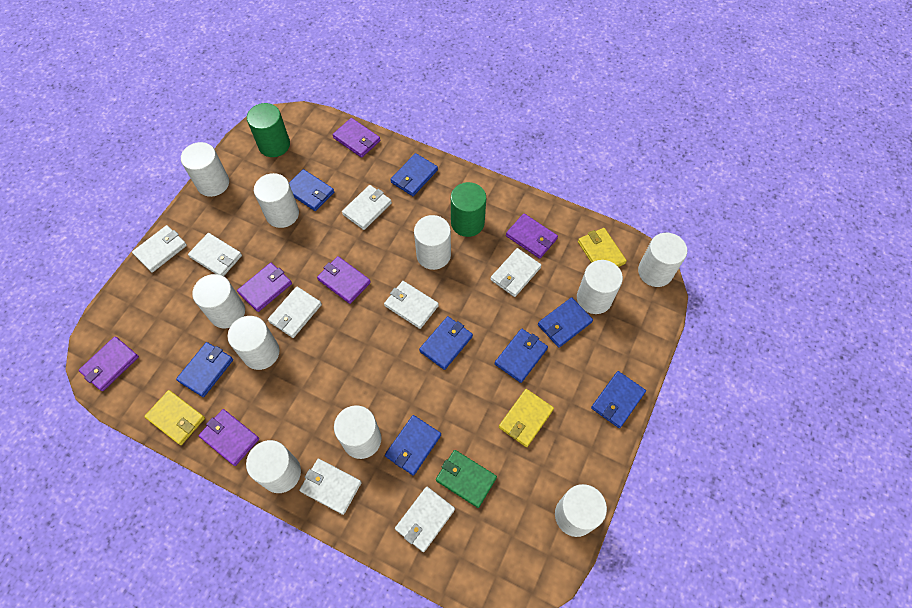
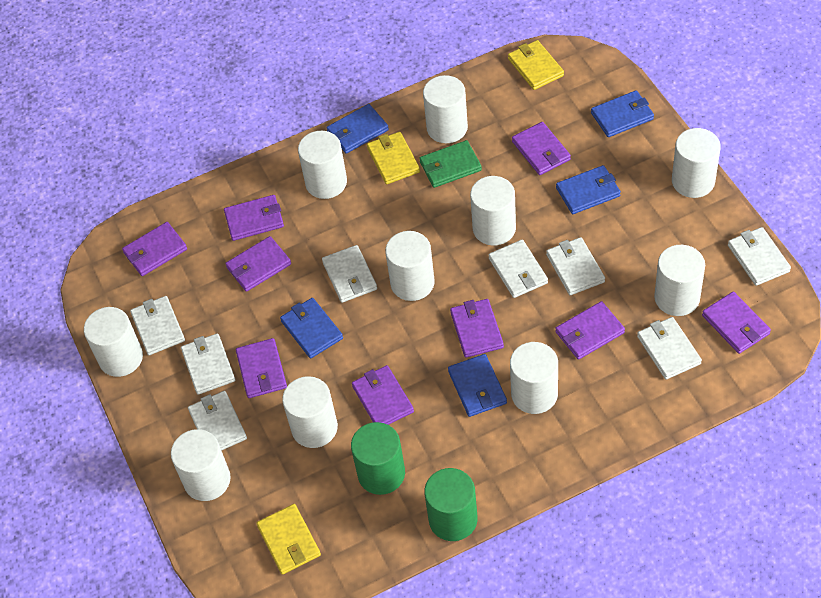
blue wallet: 8 -> 5
purple wallet: 6 -> 9

